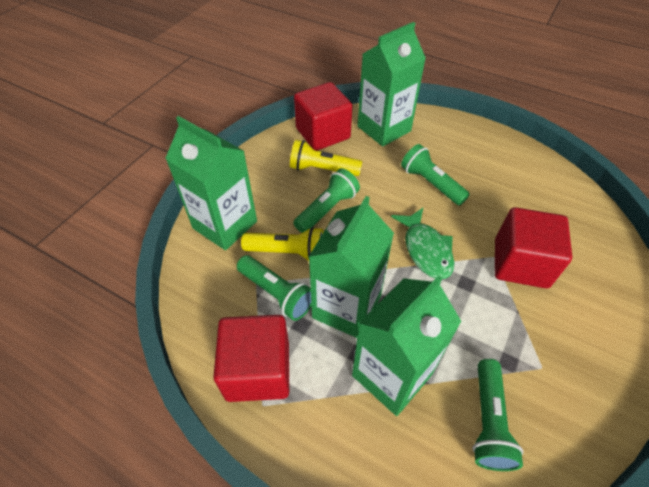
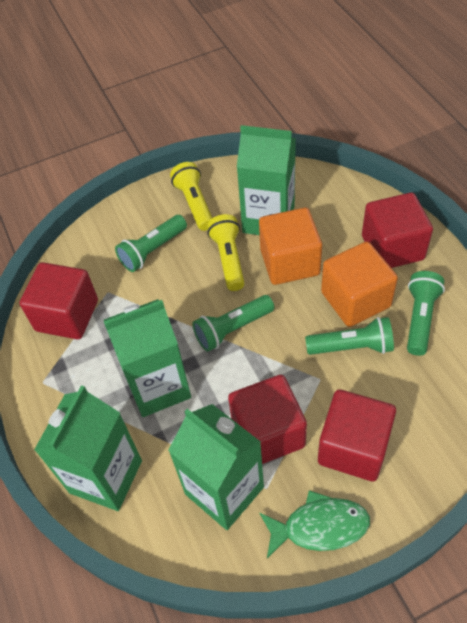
orange cube: 0 -> 2
red cube: 3 -> 4

